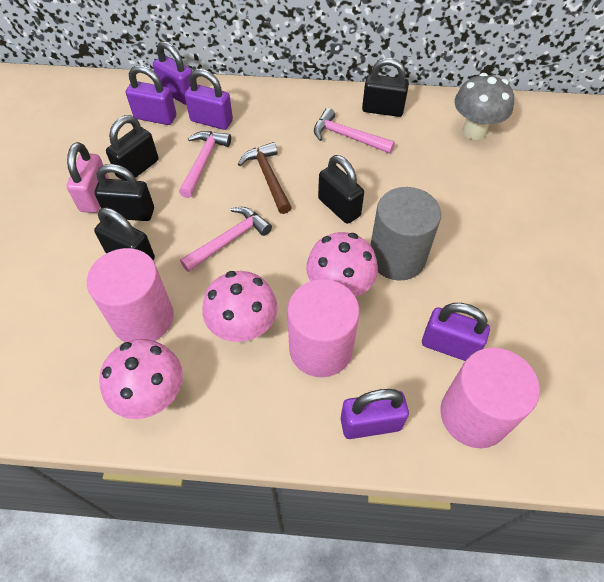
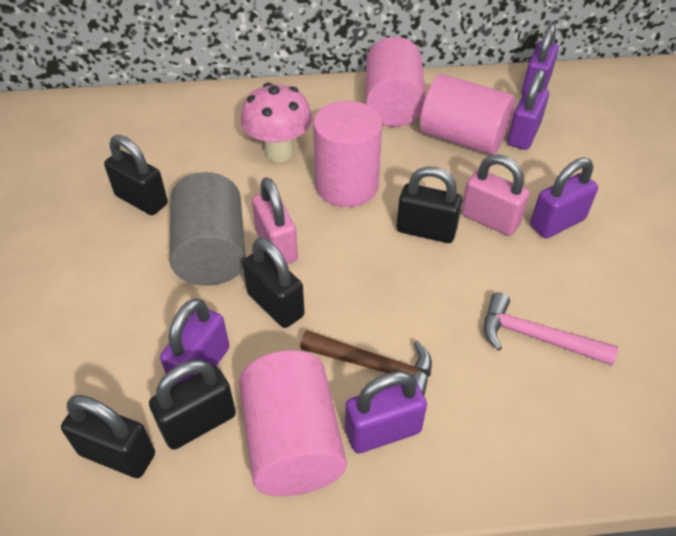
grey mushroom: 1 -> 0
pink cylinder: 3 -> 4
pink hammer: 3 -> 1
pink mushroom: 3 -> 1
pink padlock: 1 -> 2

